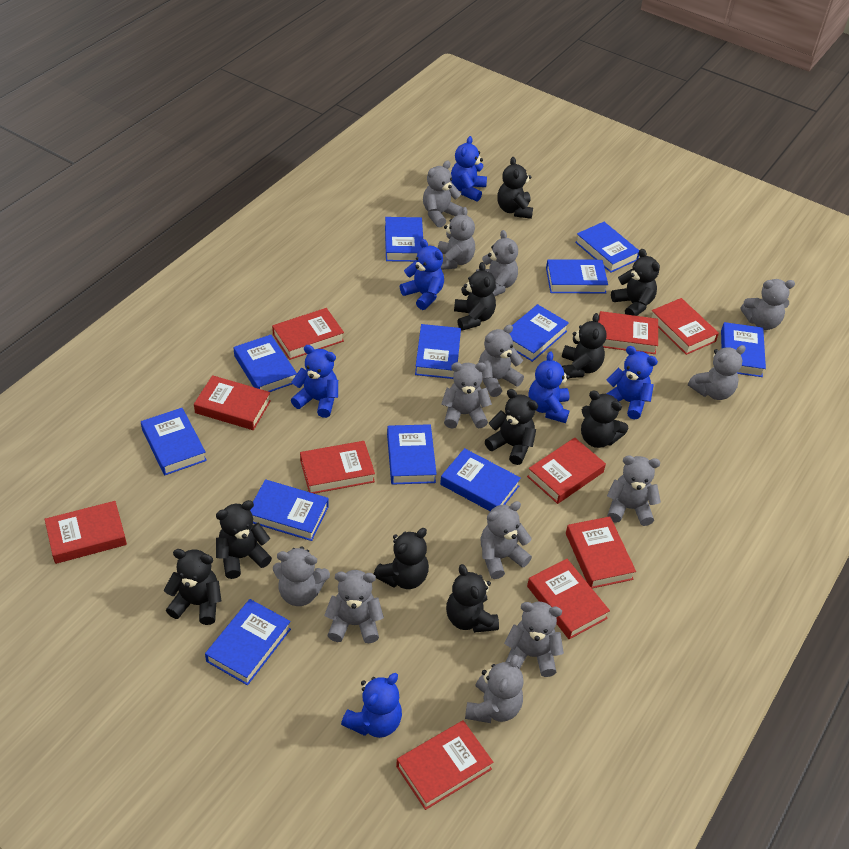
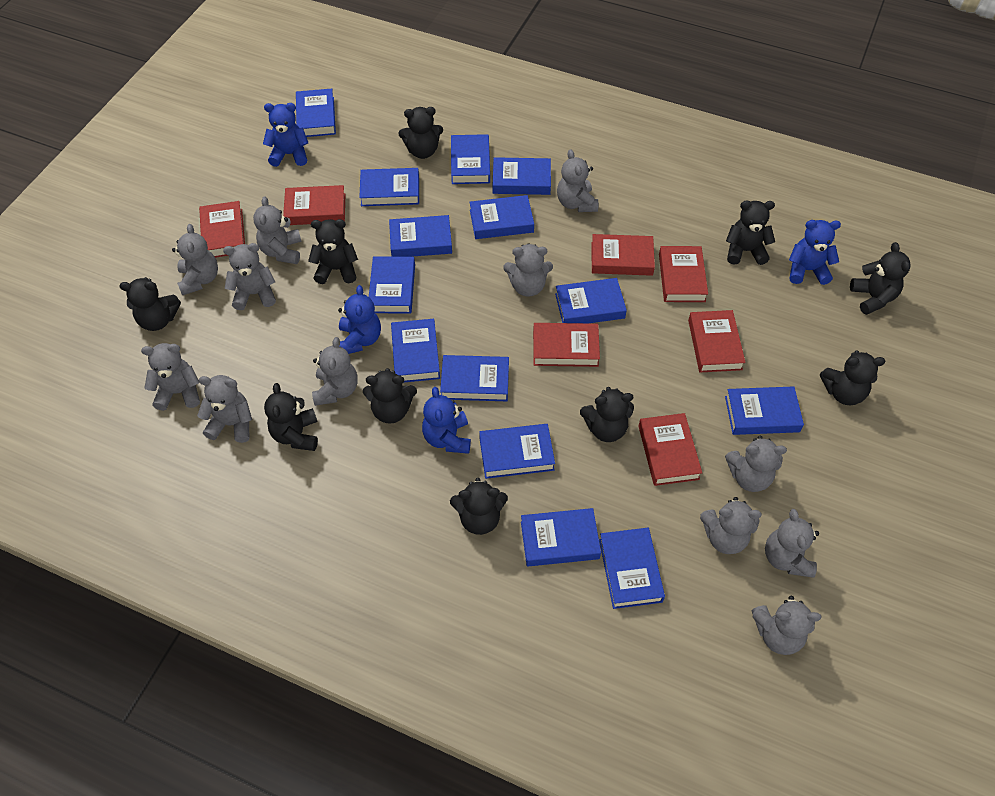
blue book: 12 -> 14
blue teddy bear: 6 -> 4
grey teddy bear: 13 -> 12
red book: 10 -> 7

